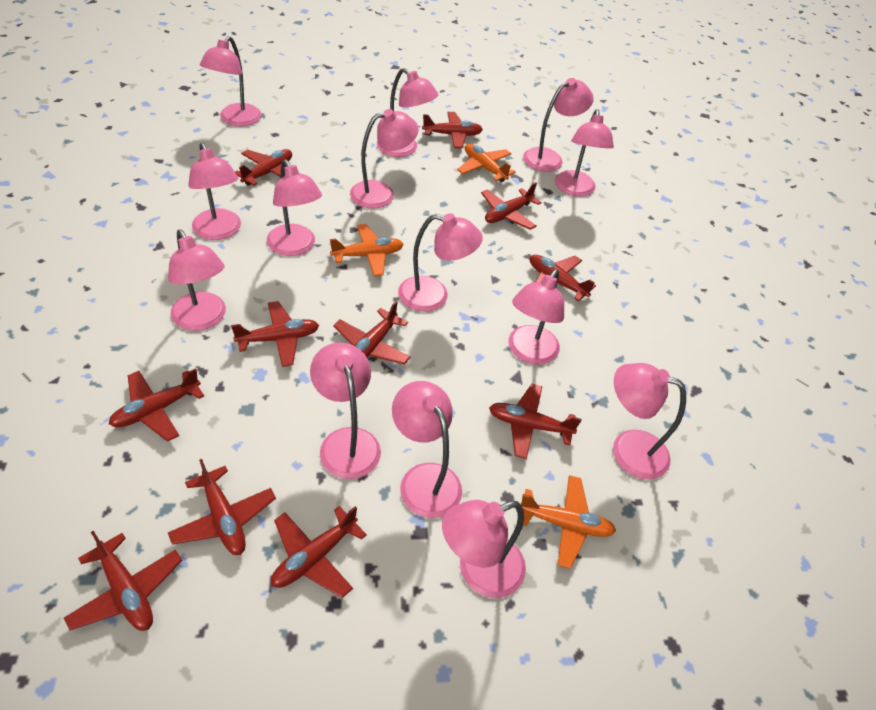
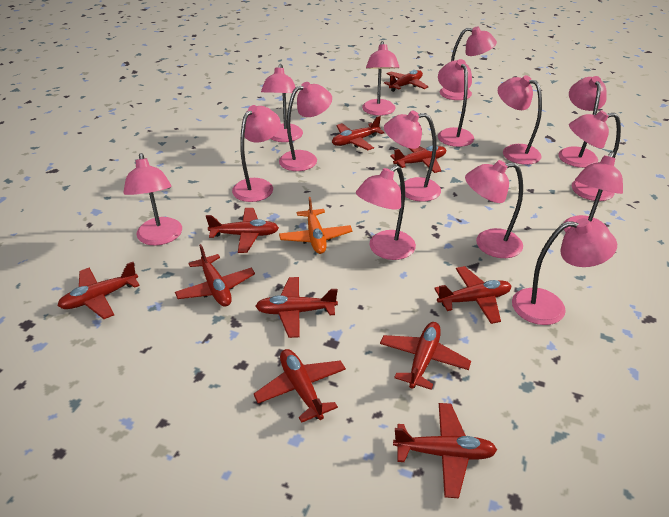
orange plane: 3 -> 1
pink lamp: 14 -> 15

